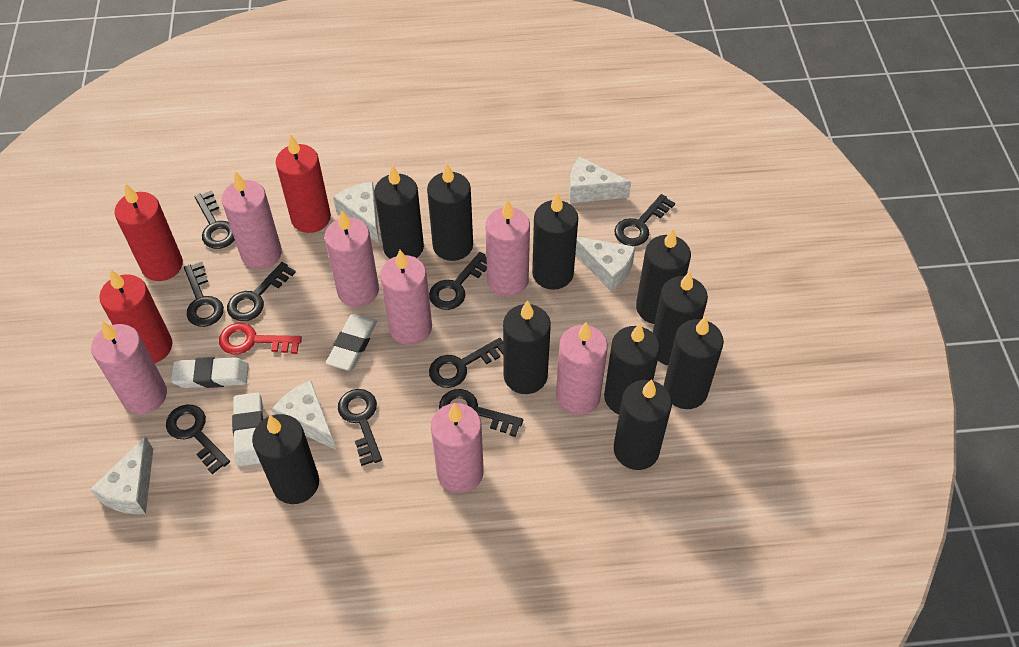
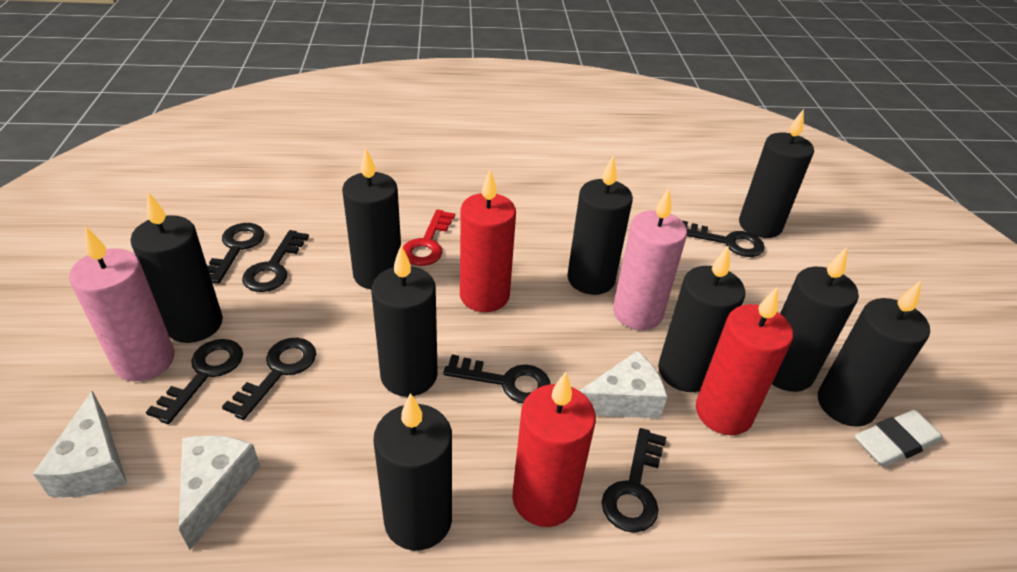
black candle: 10 -> 9
black key: 9 -> 7
pink candle: 7 -> 2
white cheese: 5 -> 3
white eraser: 3 -> 1

